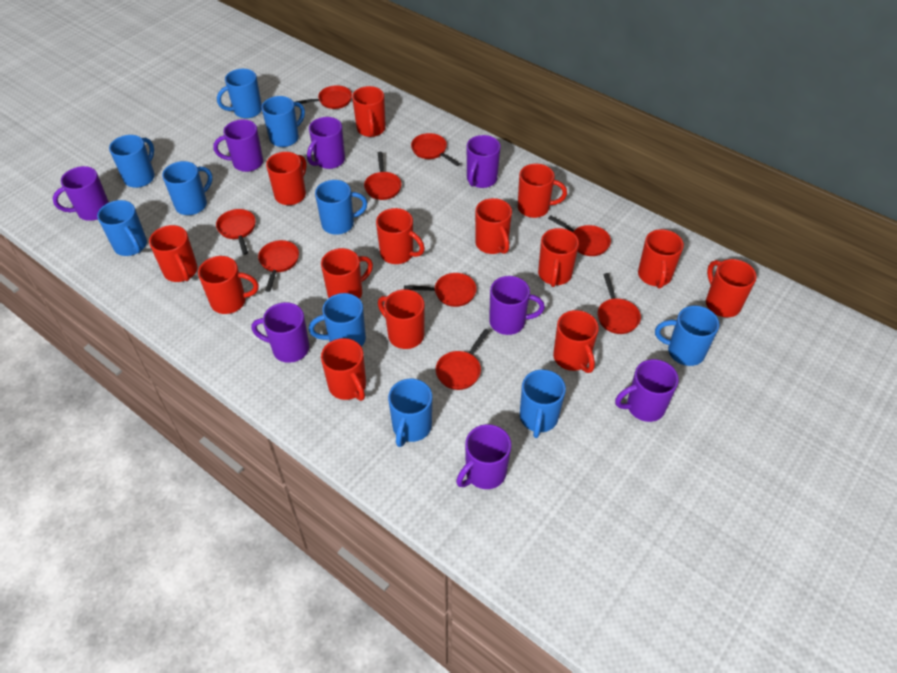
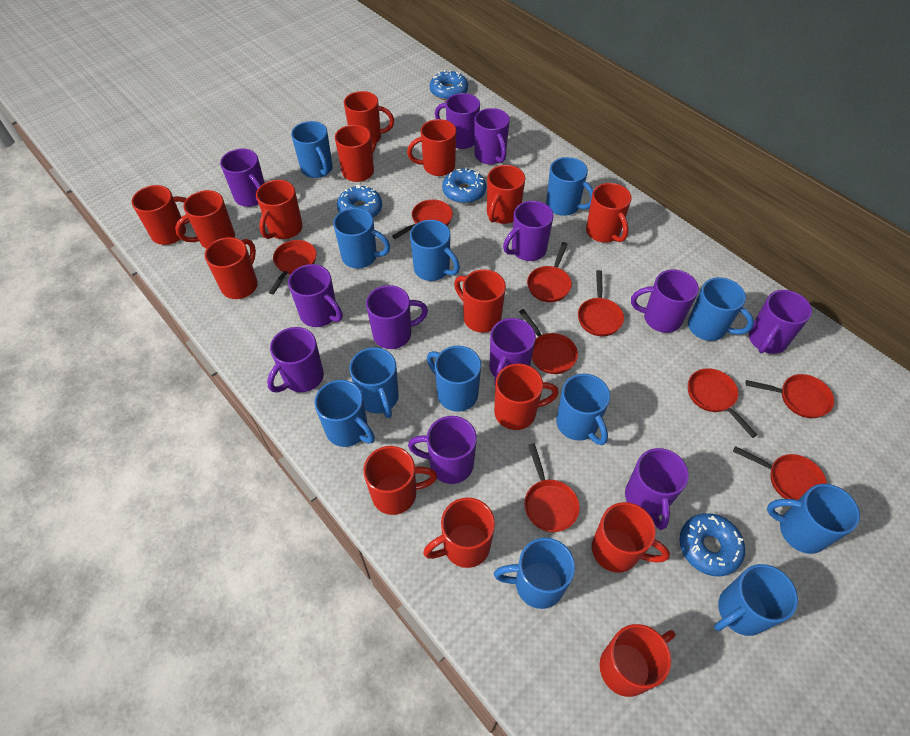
blue donut: 0 -> 4
blue mug: 10 -> 12
purple mug: 8 -> 12
red mug: 14 -> 15

